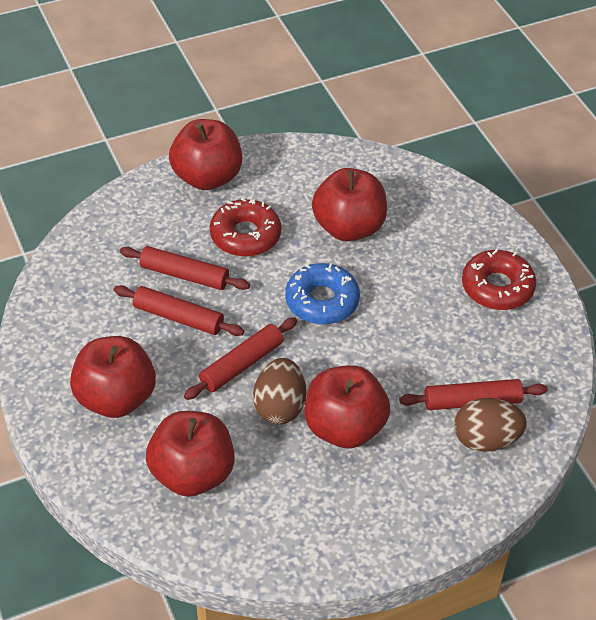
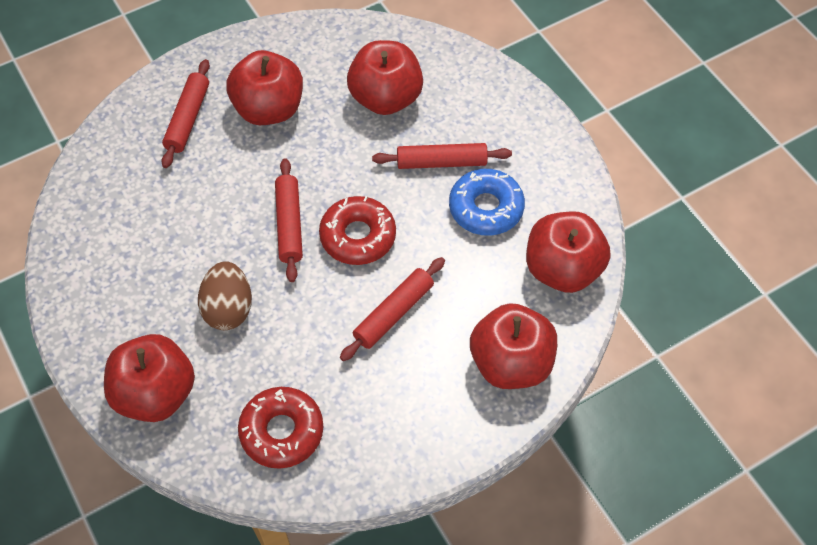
brown egg: 2 -> 1

